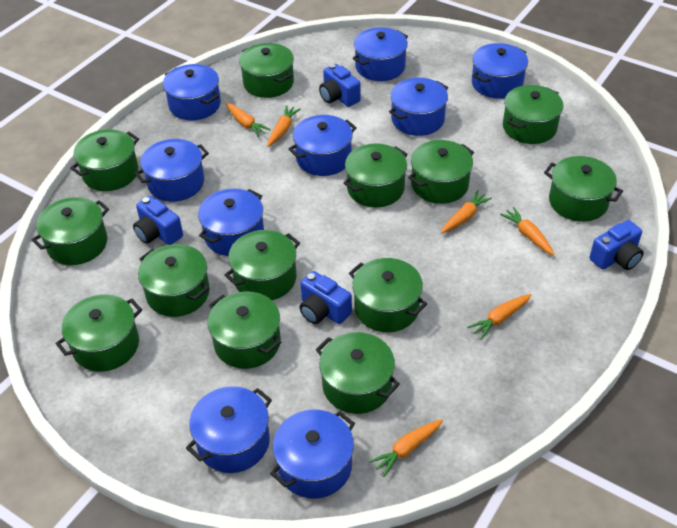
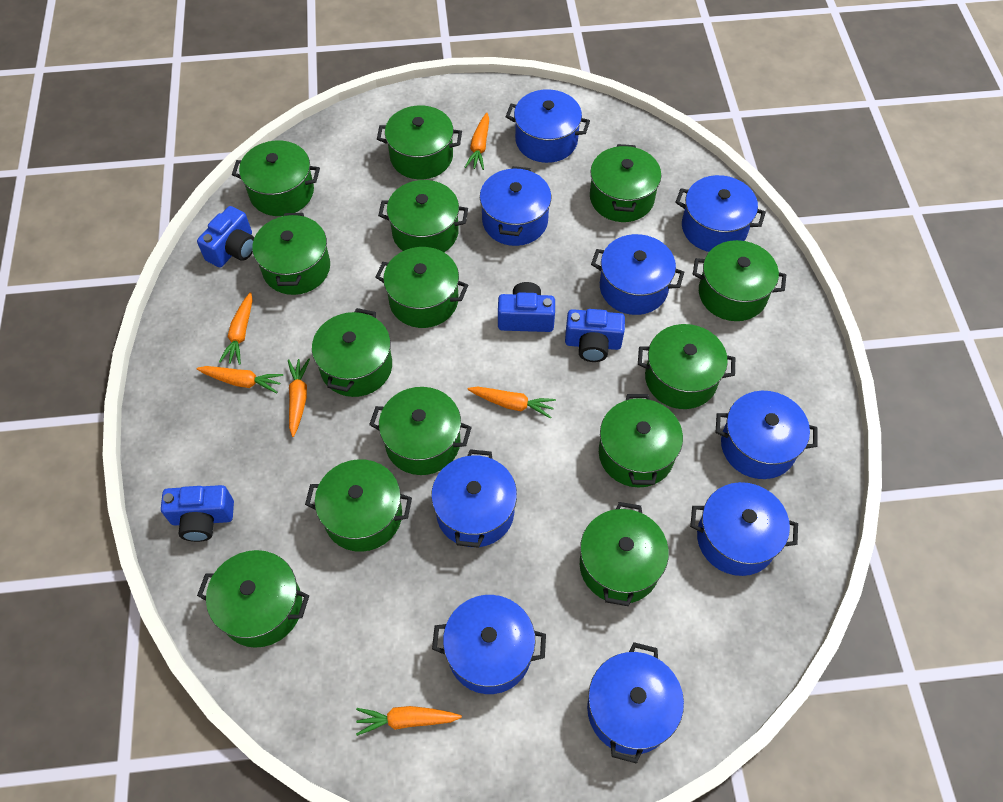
green pot: 13 -> 14

